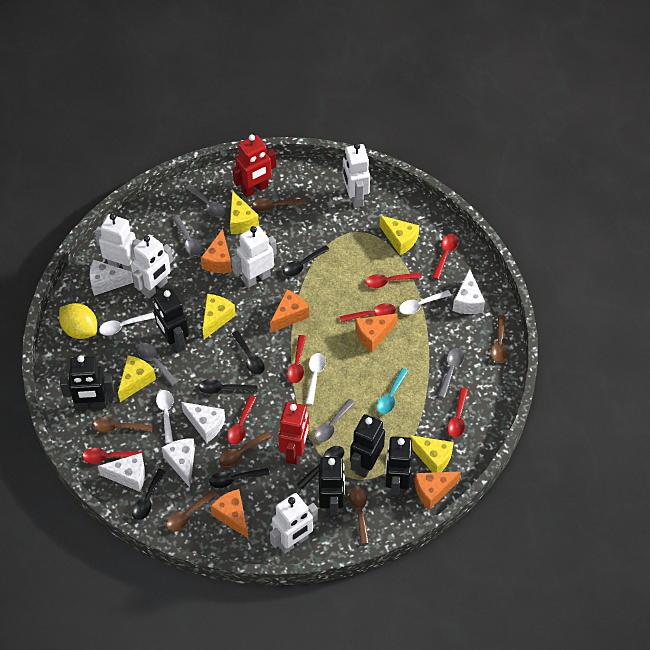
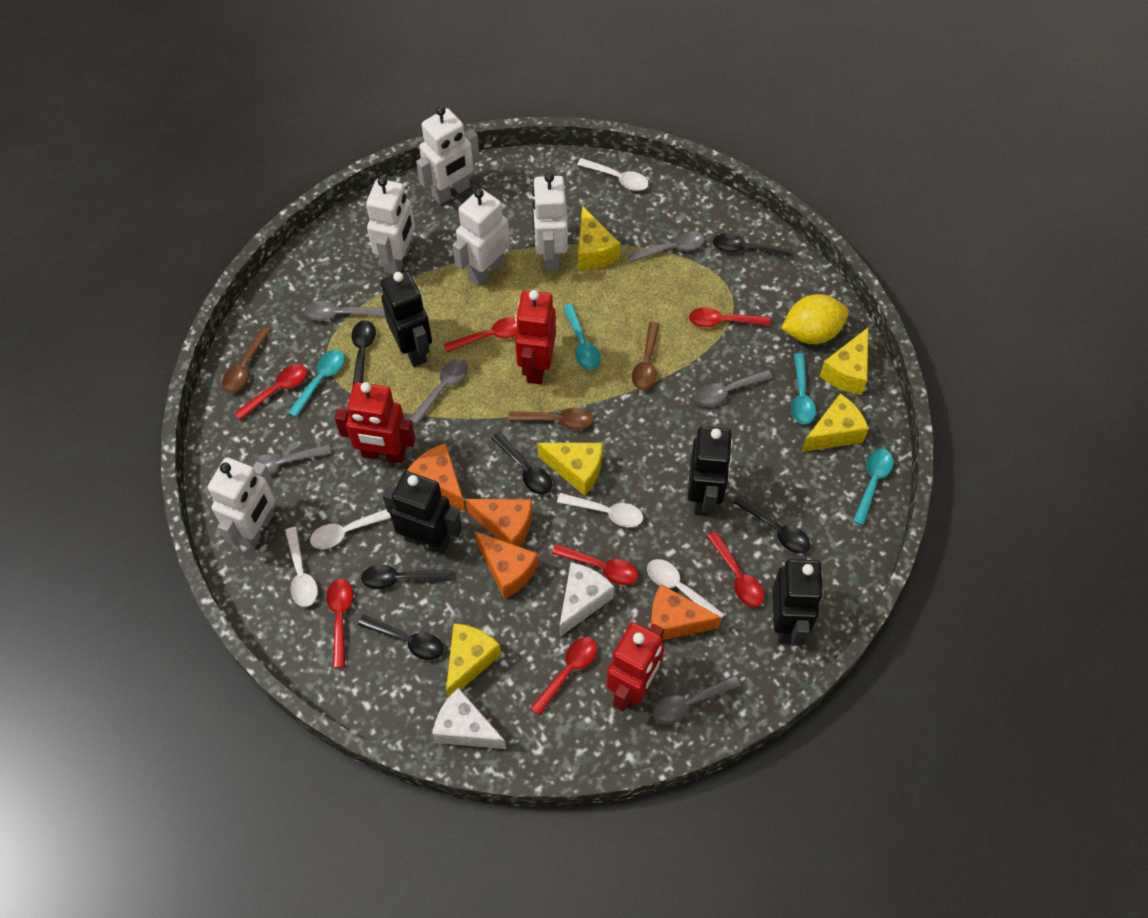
black robot: 5 -> 4
brown spoon: 6 -> 3
grey spoon: 5 -> 6
orange cheese: 5 -> 4
red robot: 2 -> 3
turquoise spoon: 1 -> 4
white cheese: 5 -> 2
white spoon: 4 -> 5

